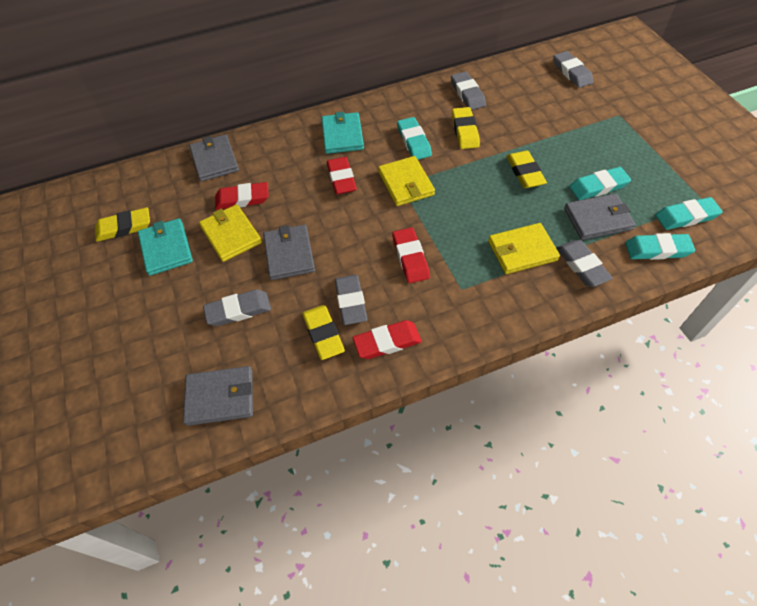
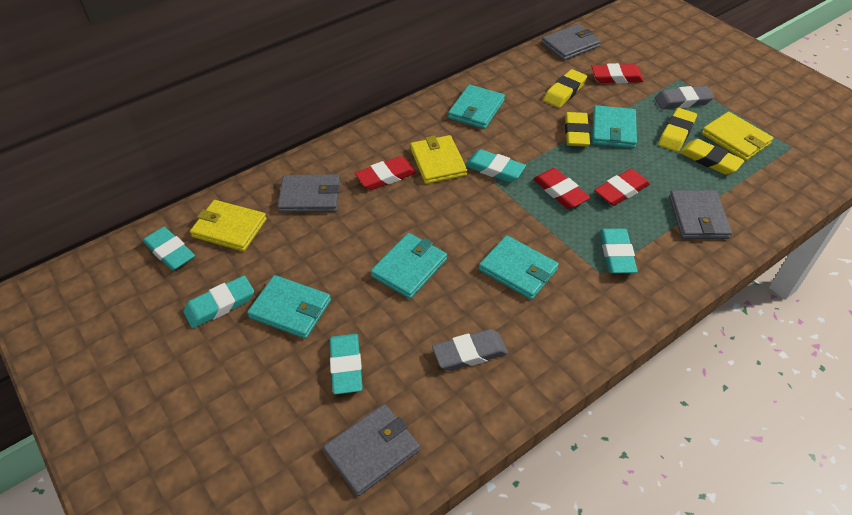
grey eraser: 5 -> 2
turquoise eraser: 4 -> 5
turquoise wallet: 2 -> 5

